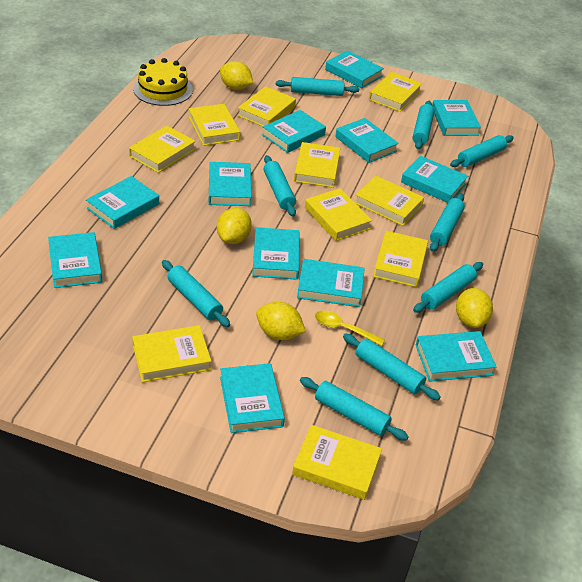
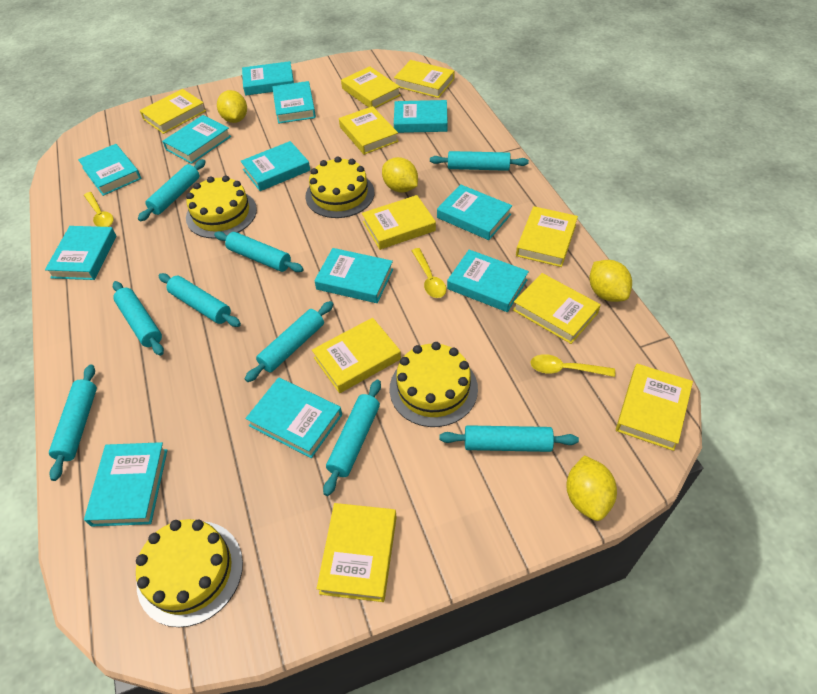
yellow cake: 1 -> 4
yellow spoon: 1 -> 3

